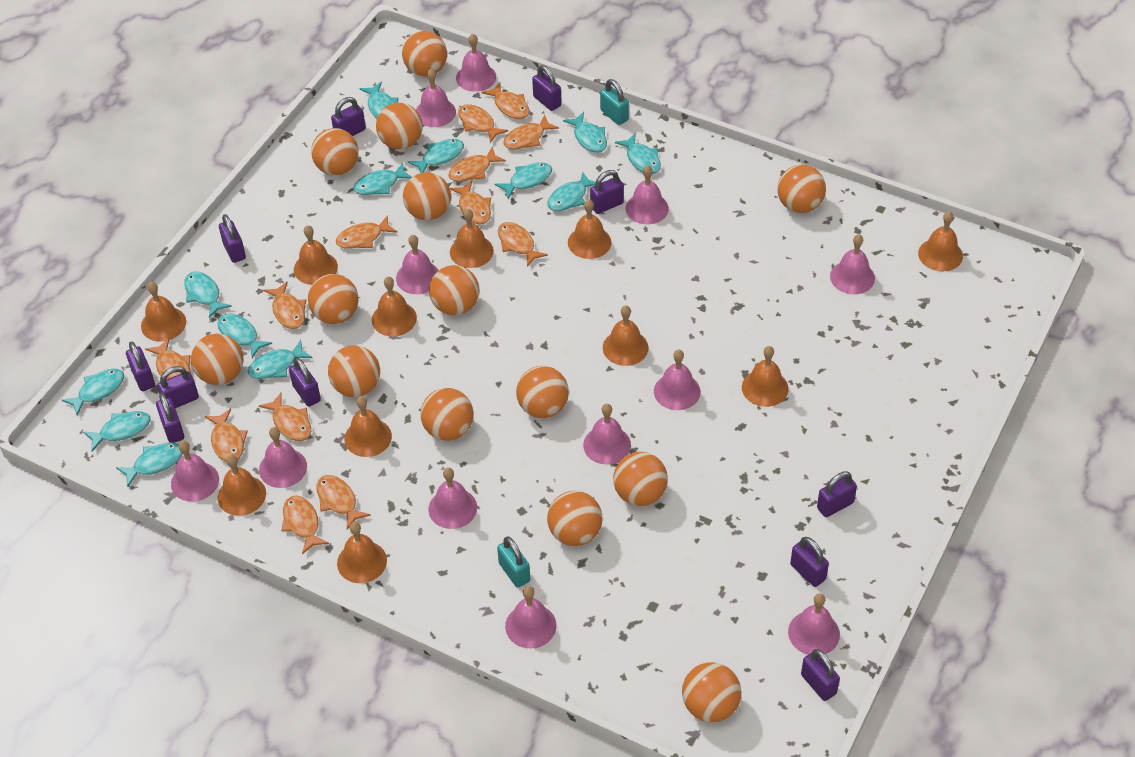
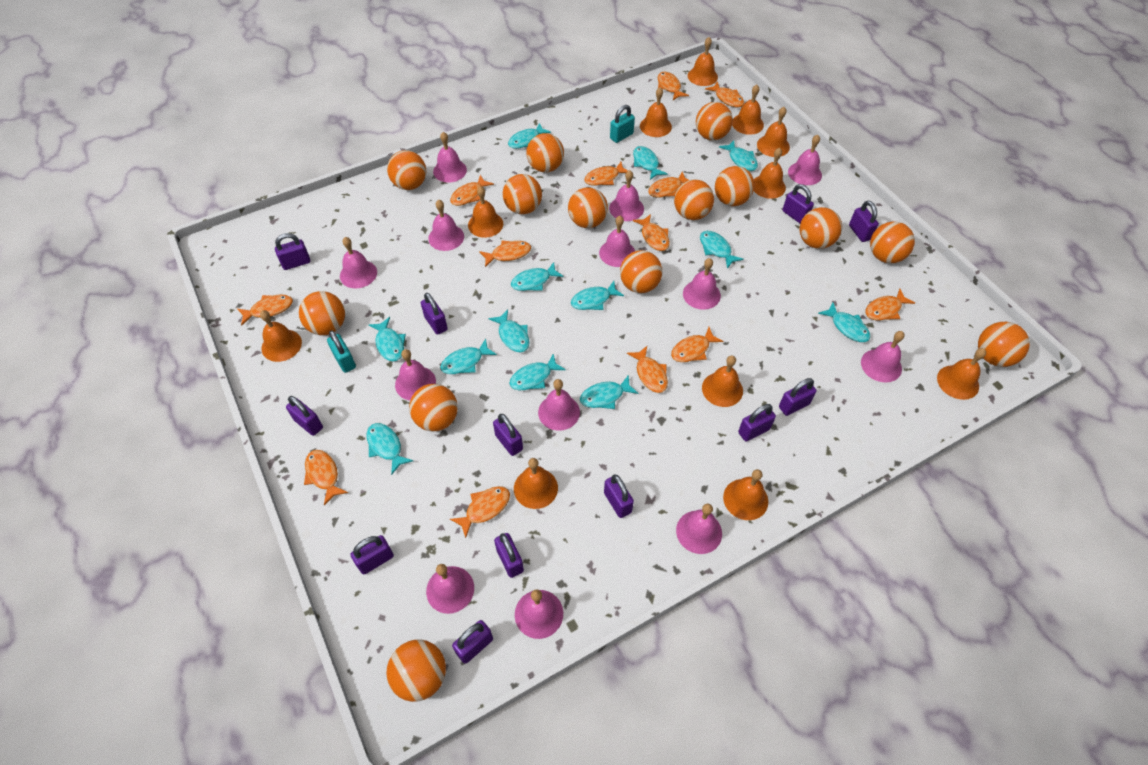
pink bell: 12 -> 13
purple padlock: 11 -> 12

